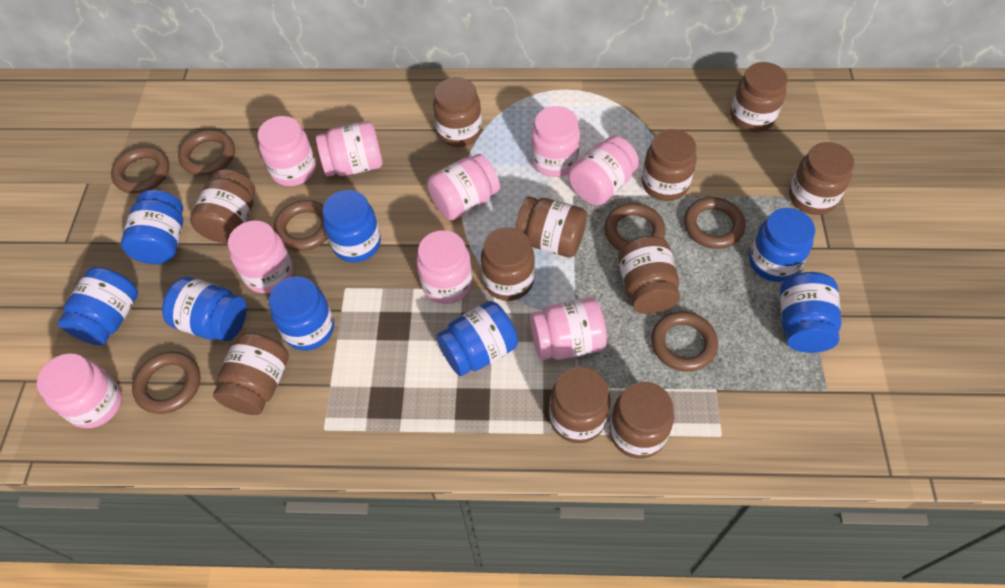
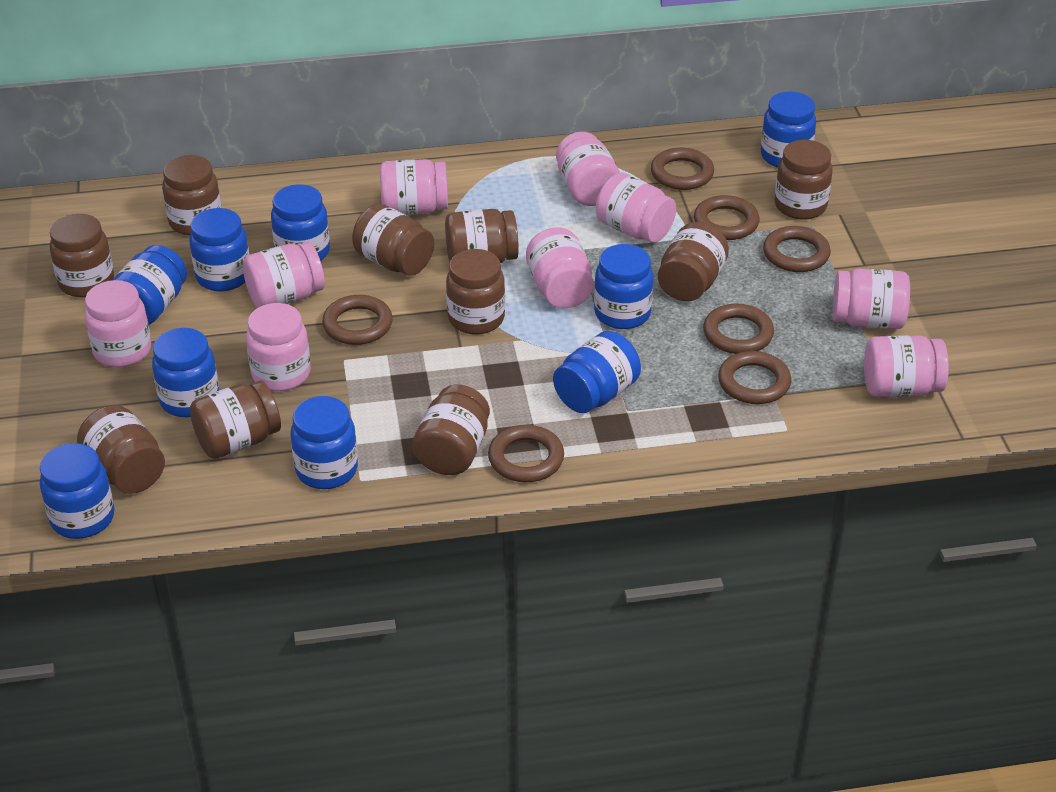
blue jar: 8 -> 9
brown jar: 11 -> 10

